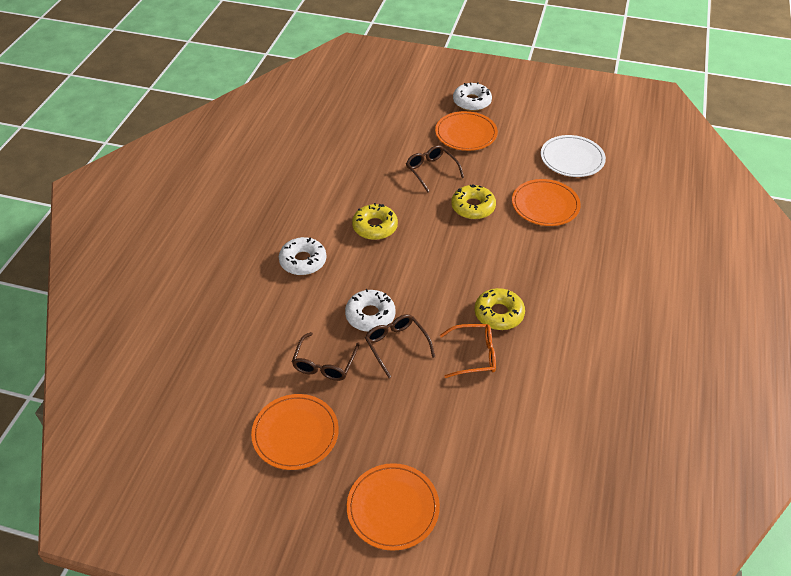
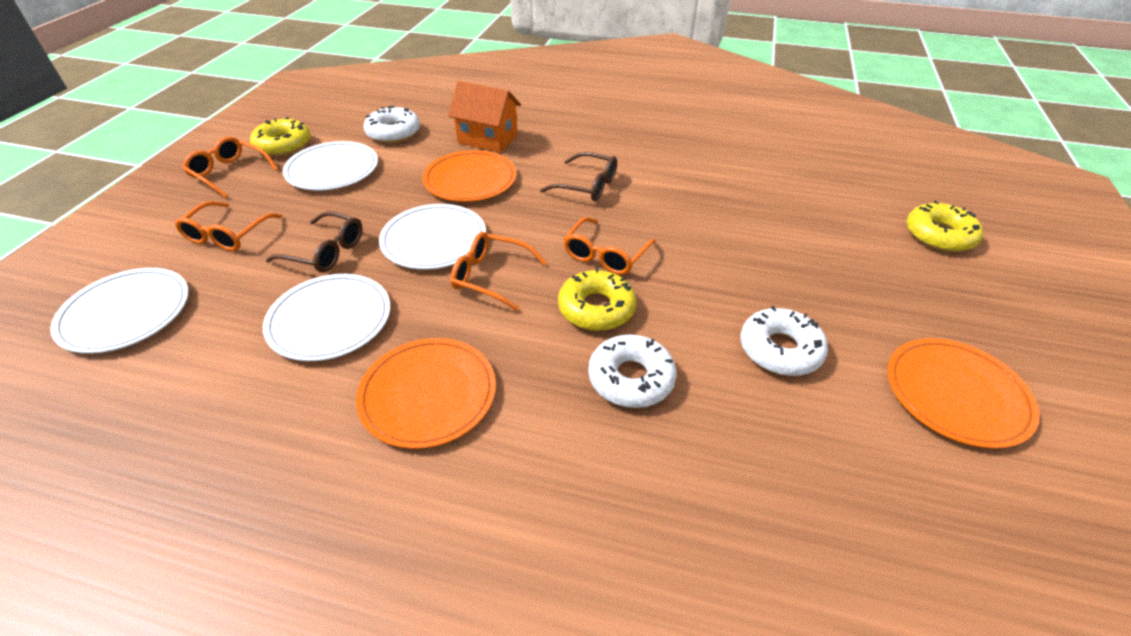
brown glasses: 3 -> 2
orange glasses: 1 -> 4
orange house: 0 -> 1
orange plate: 4 -> 3
white plate: 1 -> 4

